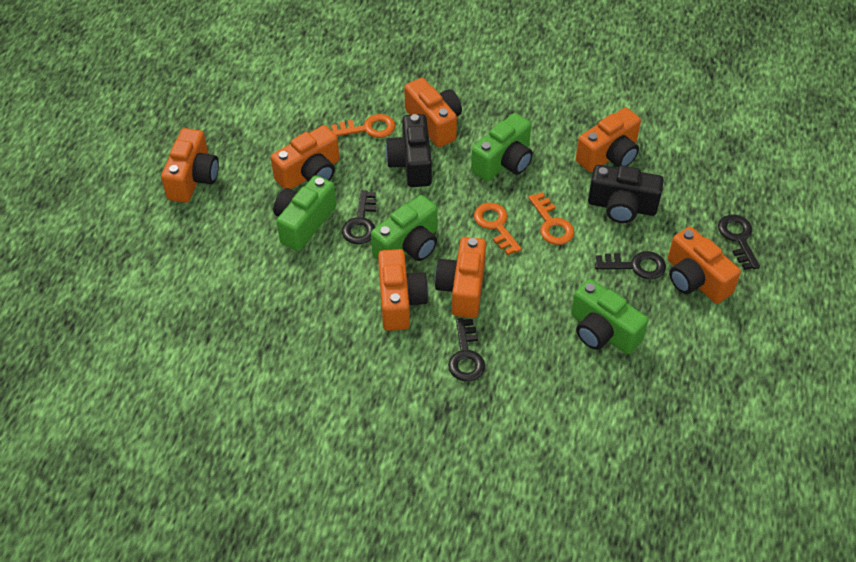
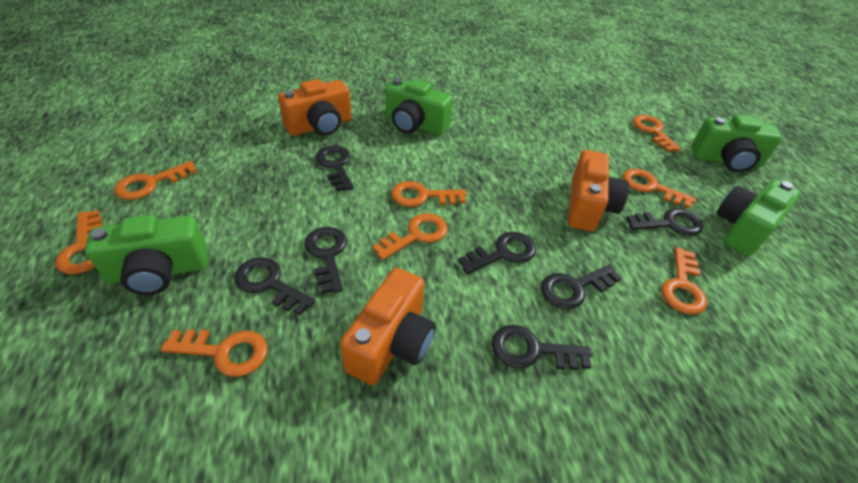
black camera: 2 -> 0
black key: 4 -> 7
orange camera: 7 -> 3
orange key: 3 -> 8

